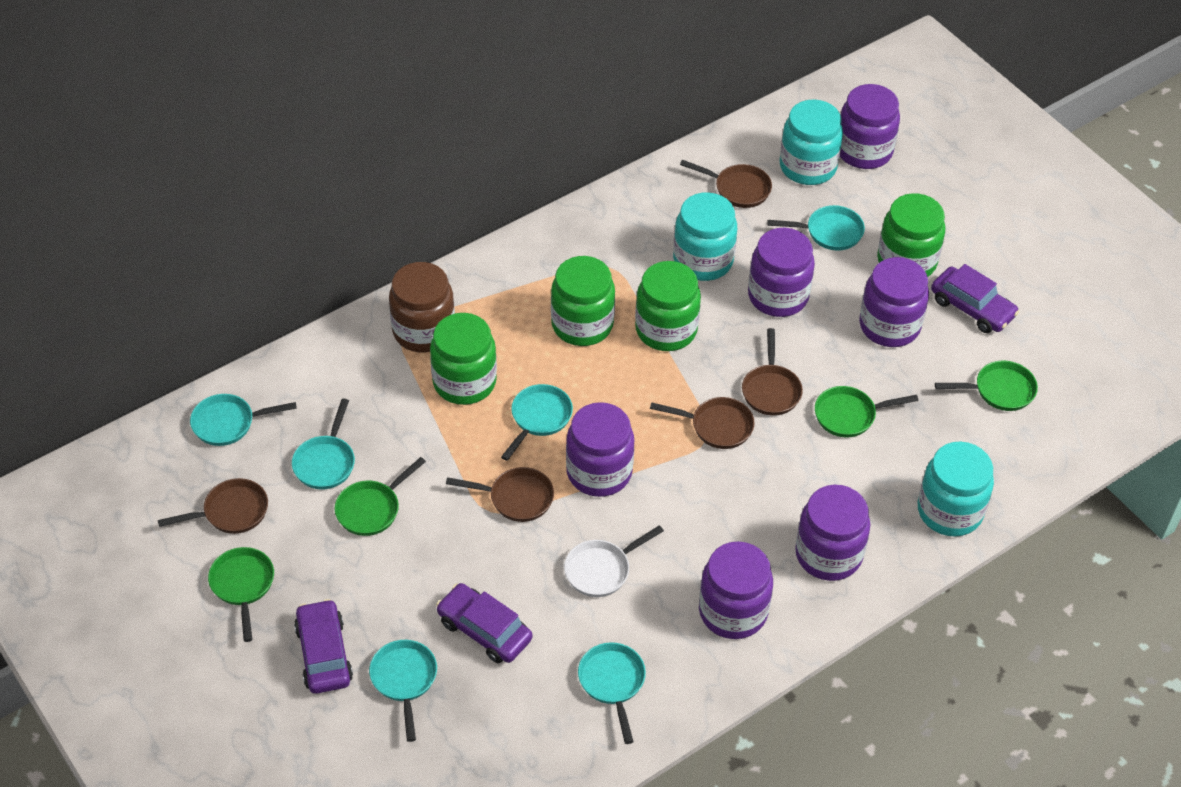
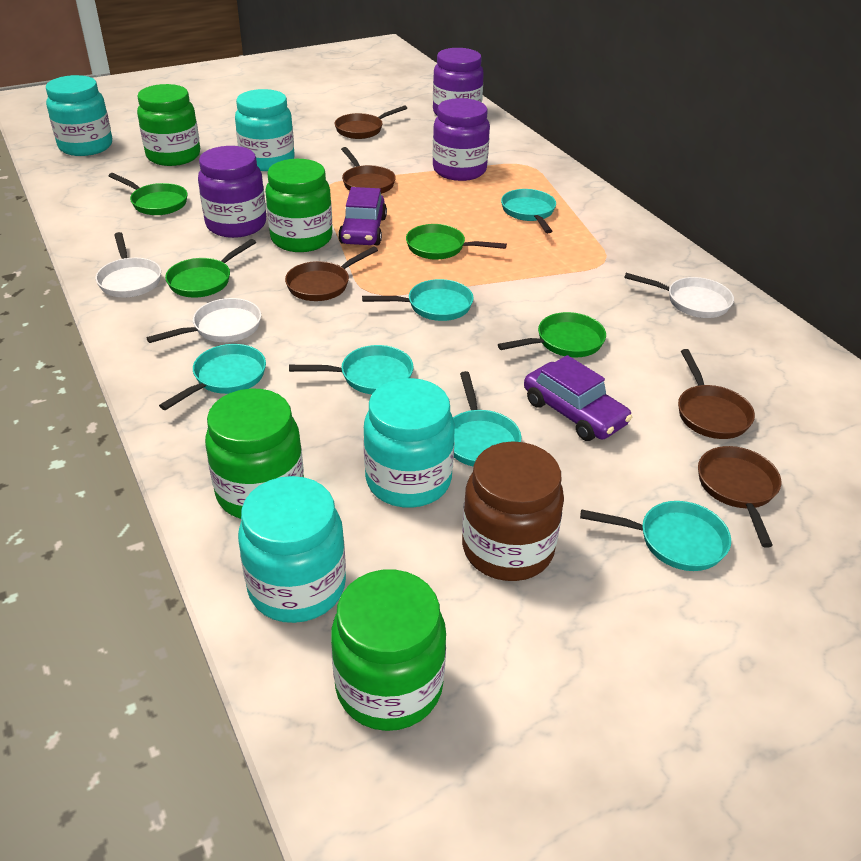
purple car: 3 -> 2
purple jar: 6 -> 3
turquoise jar: 3 -> 4
white pan: 1 -> 3

